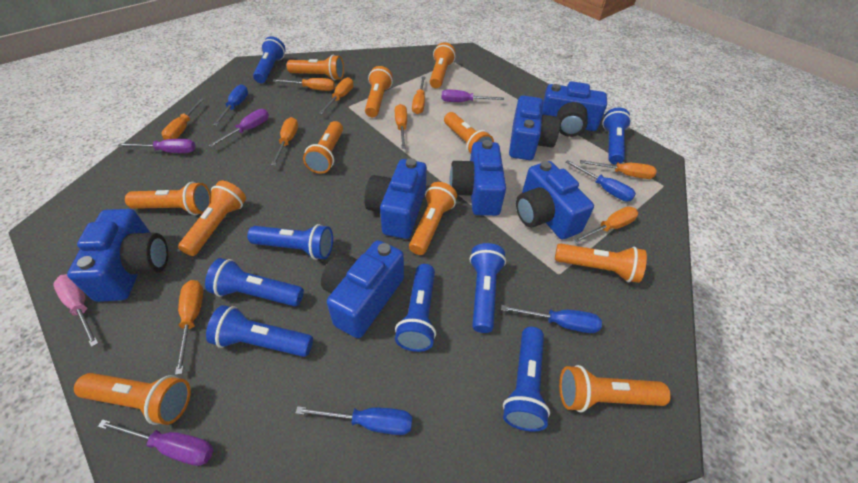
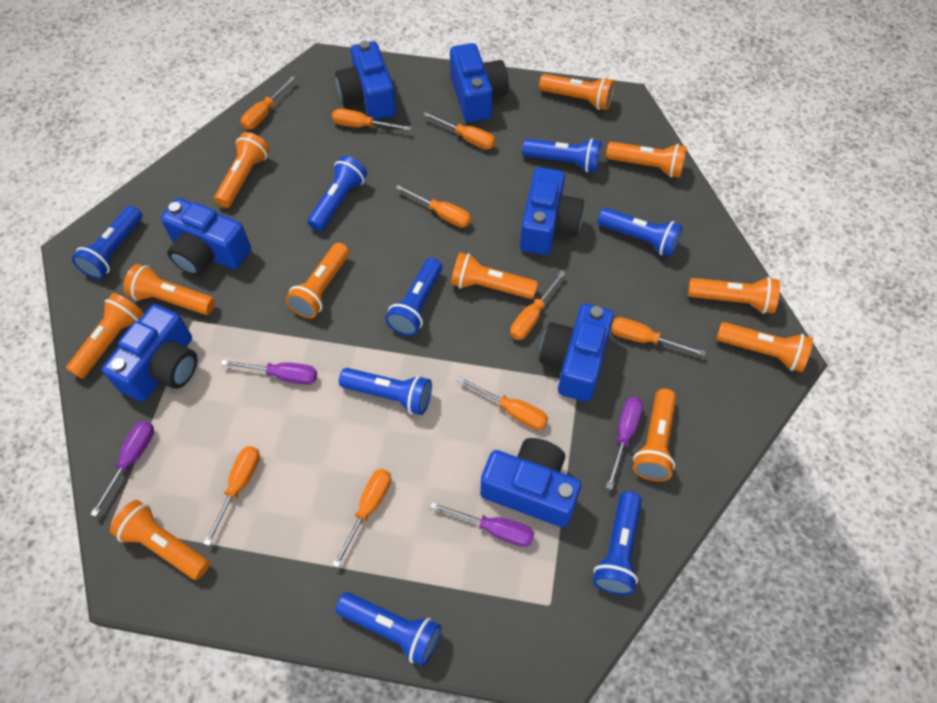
blue screwdriver: 4 -> 0
pink screwdriver: 1 -> 0

